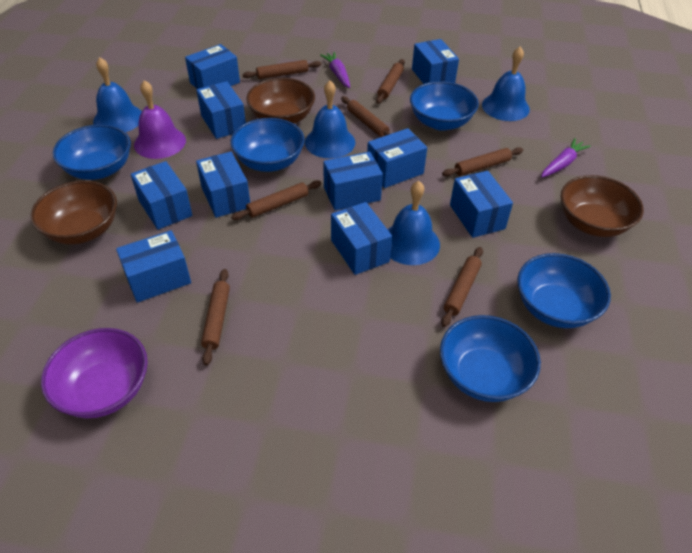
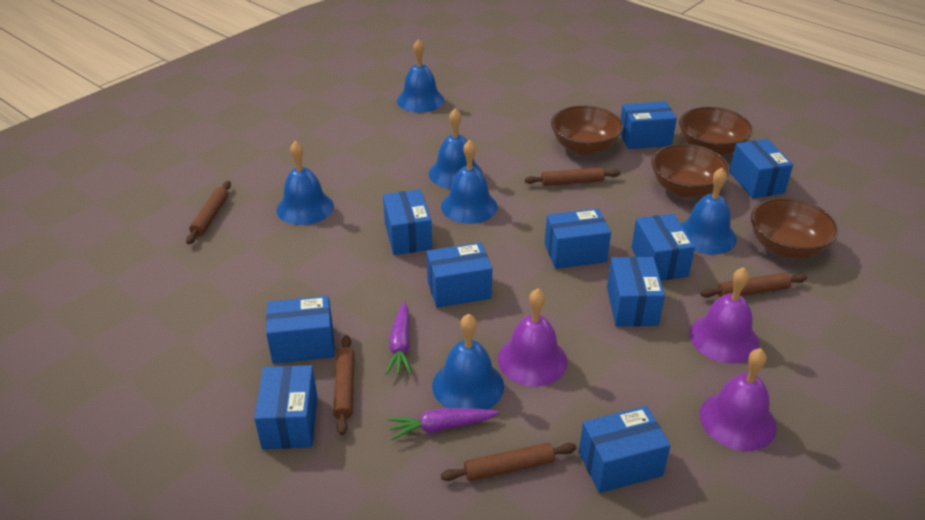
blue bell: 4 -> 6
blue bowl: 5 -> 0
brown bowl: 3 -> 4
brown rolling pin: 7 -> 5
purple bell: 1 -> 3
purple bowl: 1 -> 0

